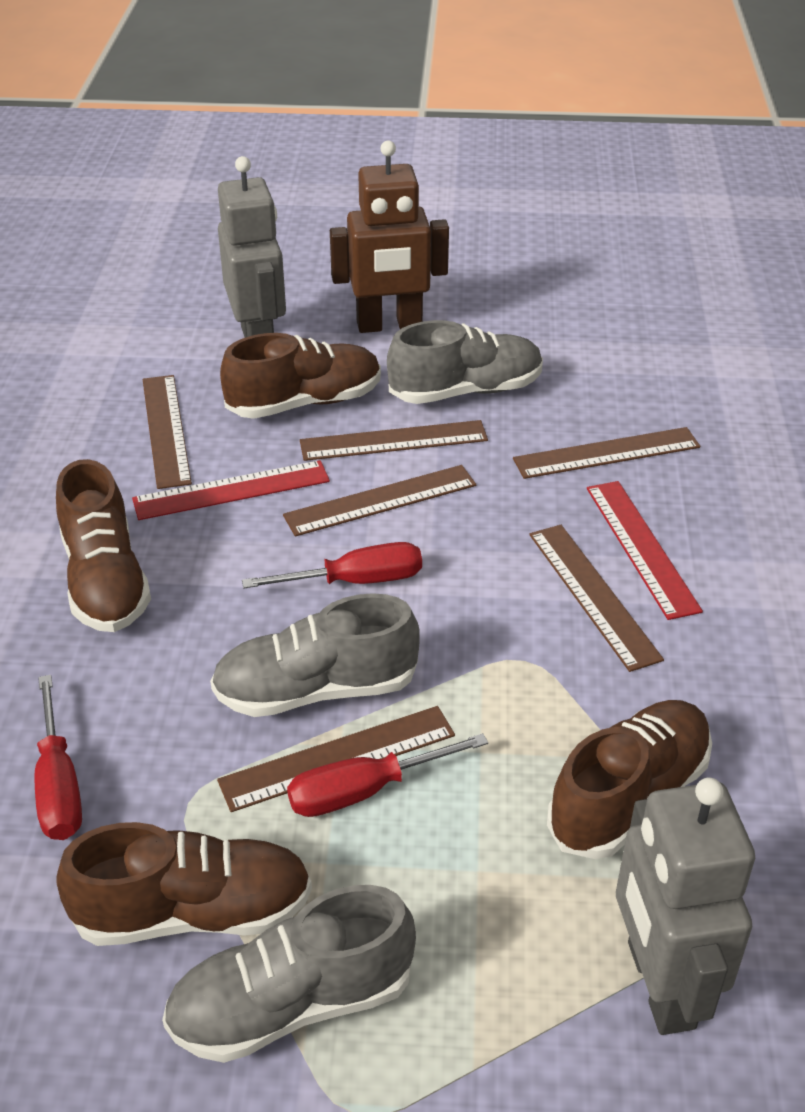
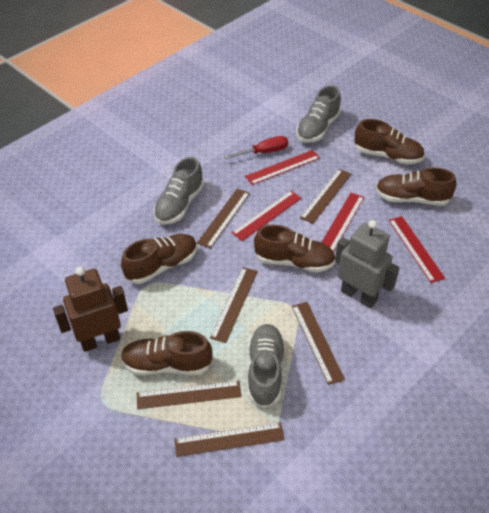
brown shoe: 4 -> 5
grey robot: 2 -> 1
red ruler: 2 -> 4
red screwdriver: 3 -> 1

